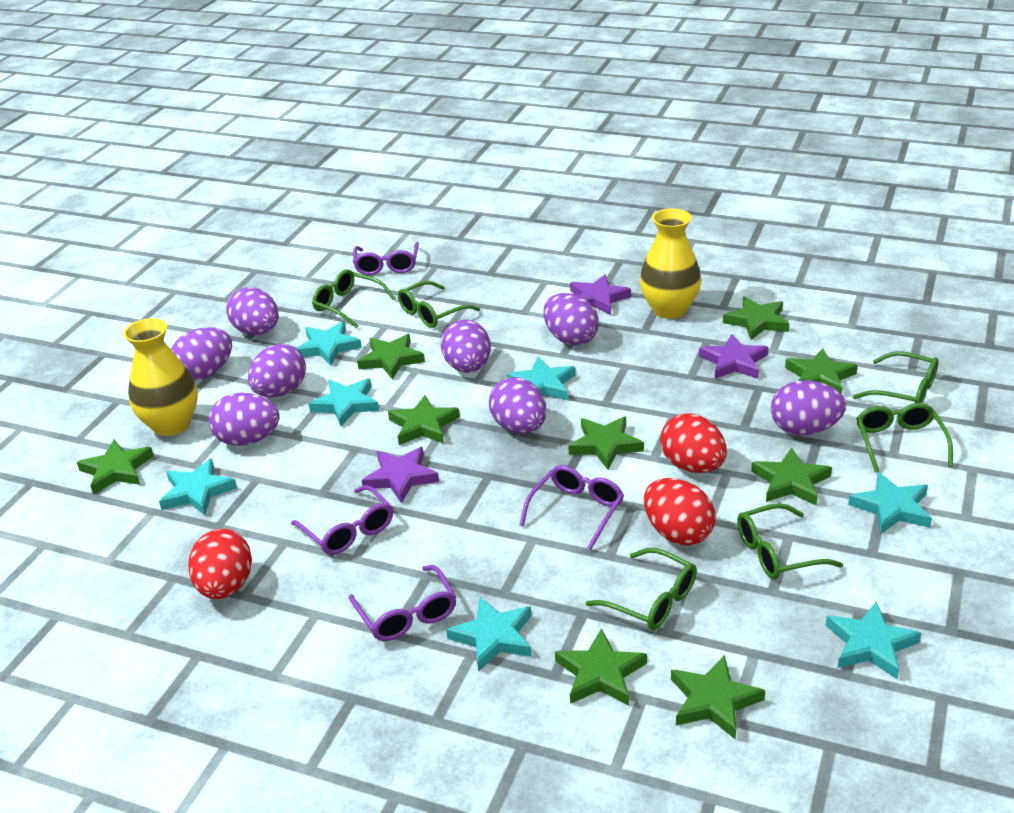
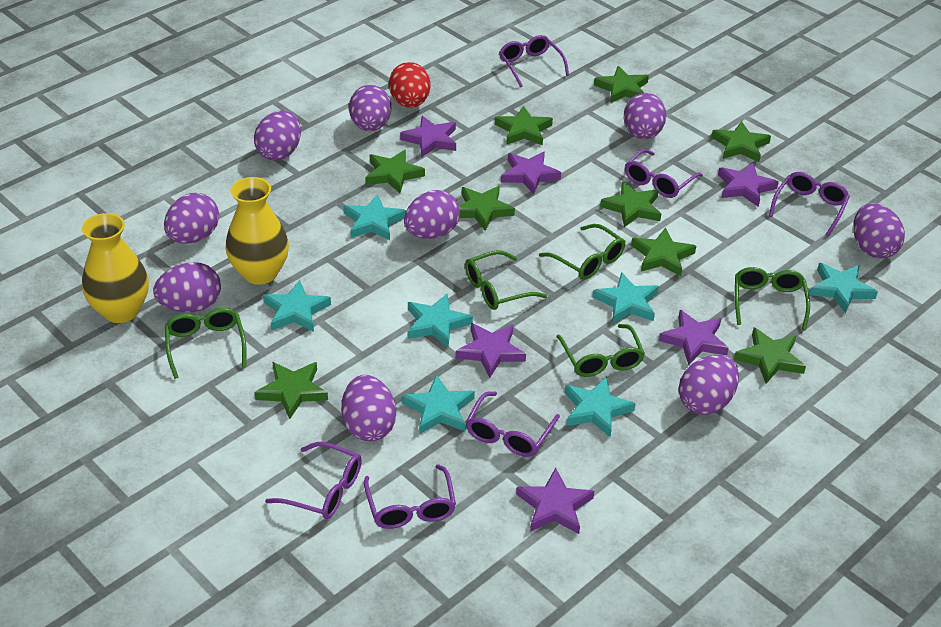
green glasses: 6 -> 5
purple egg: 8 -> 9
purple glasses: 4 -> 6
purple star: 3 -> 6
red egg: 3 -> 1

